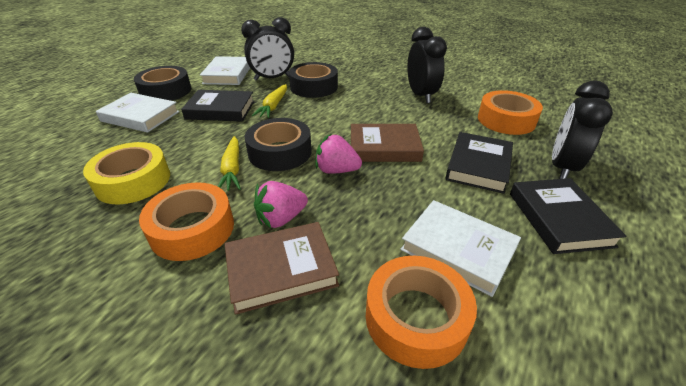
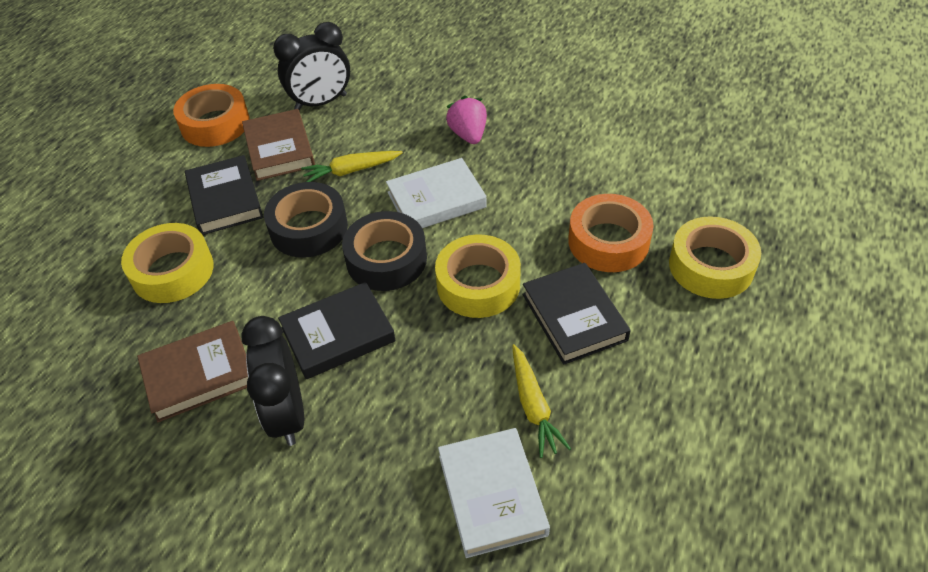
black clock: 3 -> 2
black tape: 3 -> 2
orange tape: 3 -> 2
pink strawberry: 2 -> 1
white book: 3 -> 2
yellow tape: 1 -> 3

